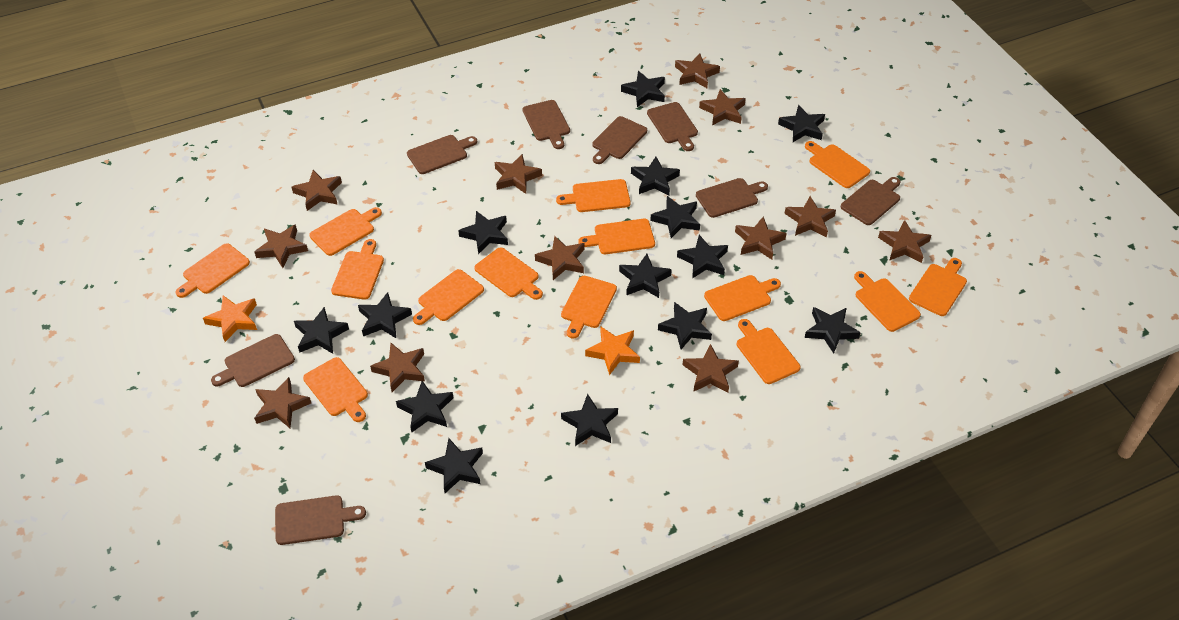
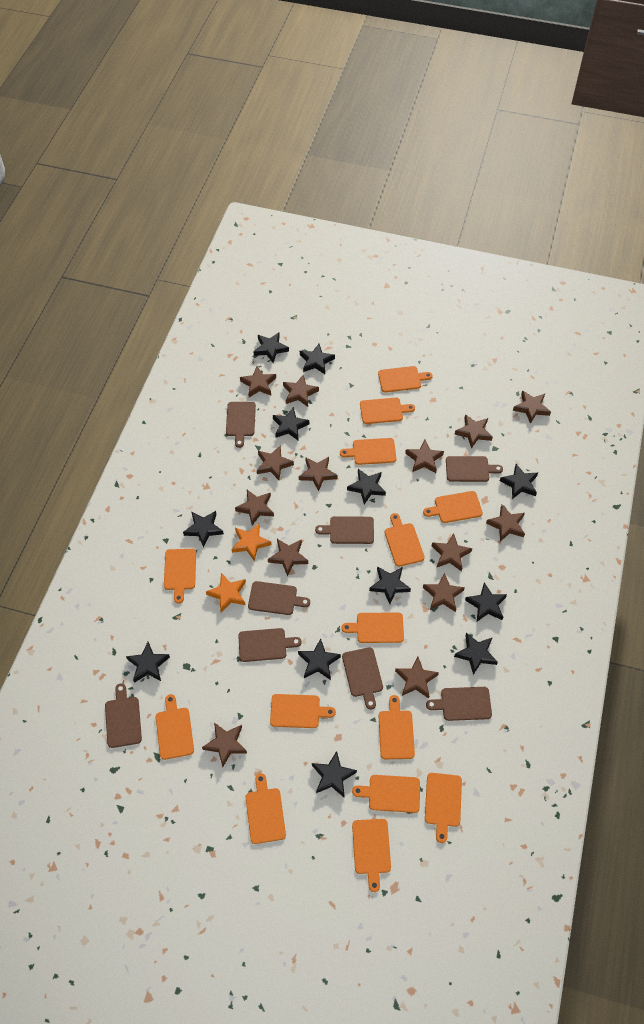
black star: 14 -> 12
brown star: 12 -> 14

